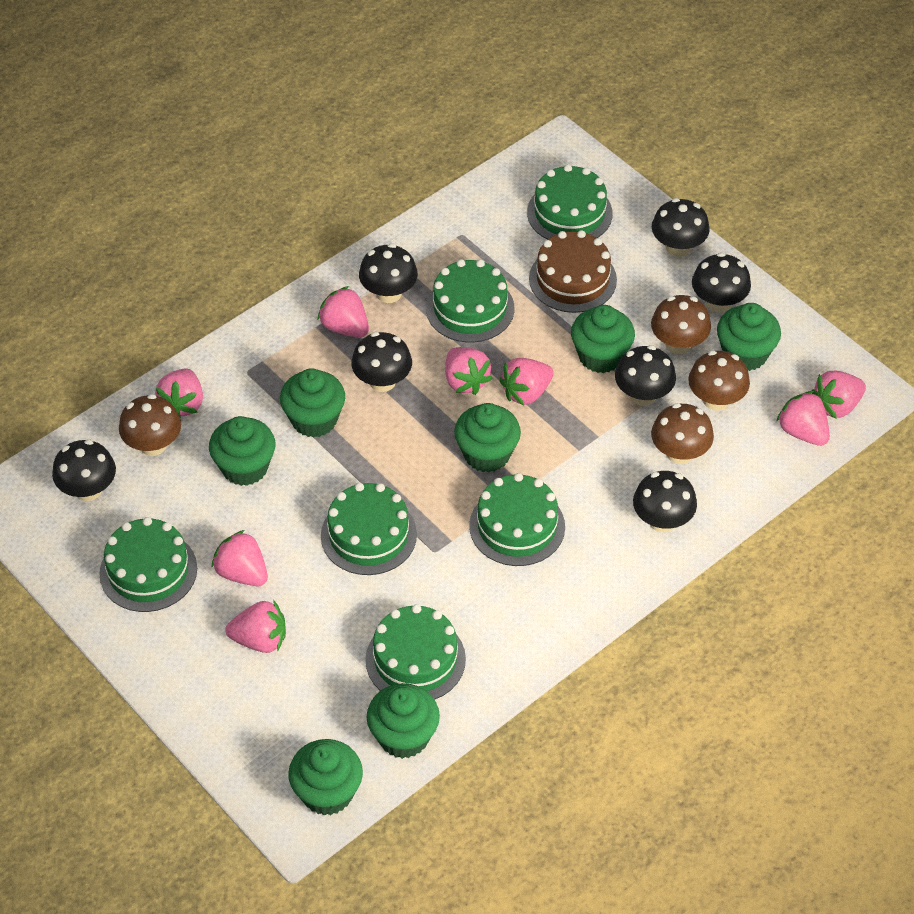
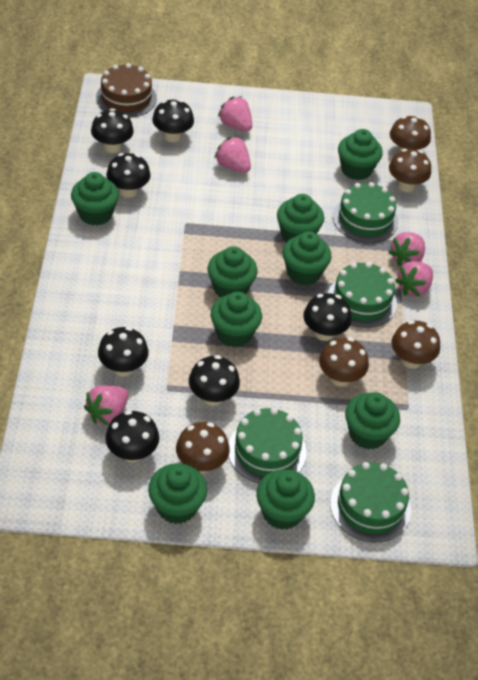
brown mushroom: 4 -> 5
green cake: 6 -> 4
green cupcake: 7 -> 9
pink strawberry: 8 -> 5

